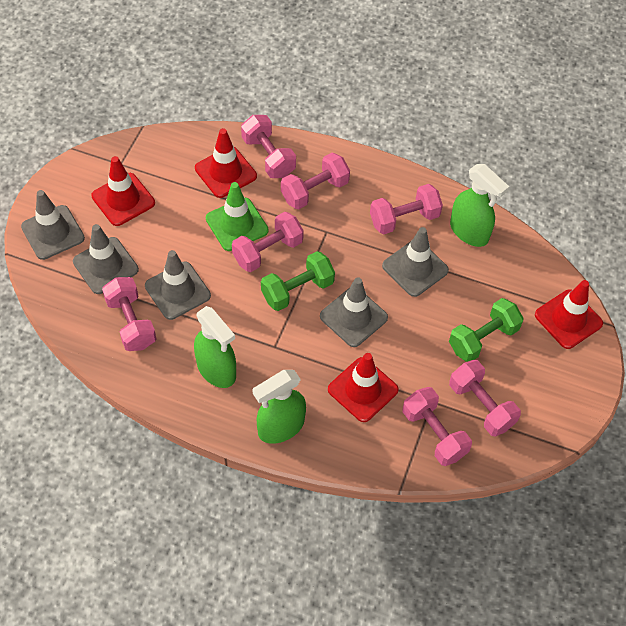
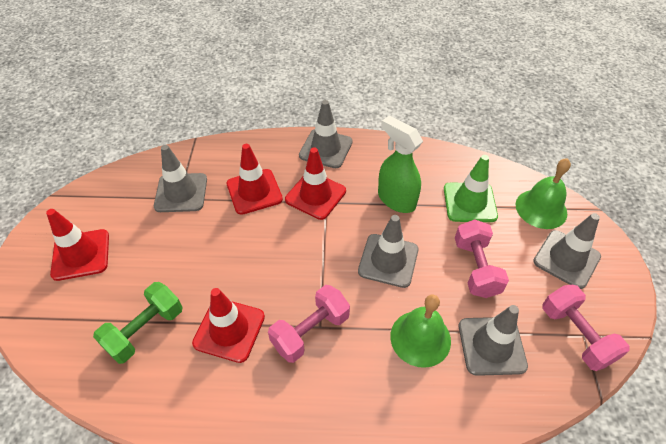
green bell: 0 -> 2
green dumbbell: 2 -> 1
green spray bottle: 3 -> 1
pink dumbbell: 7 -> 3

